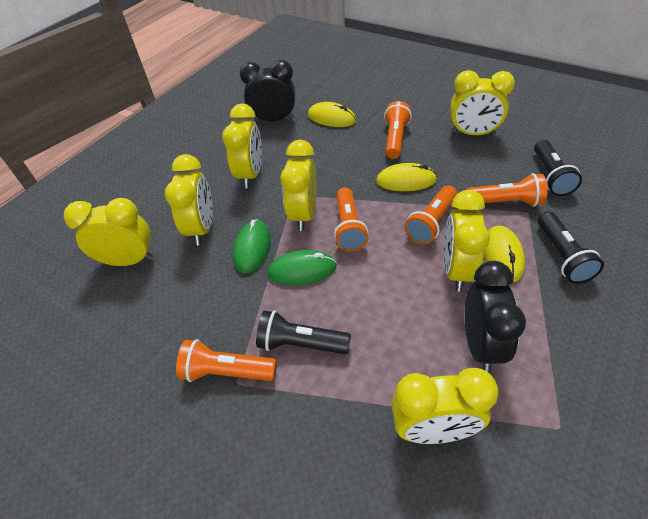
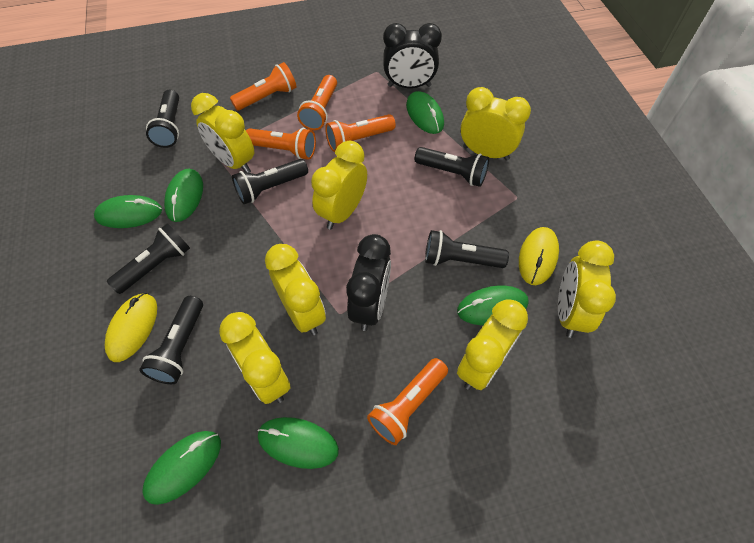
black flashlight: 3 -> 6
green mouse: 2 -> 6
yellow mouse: 3 -> 2

